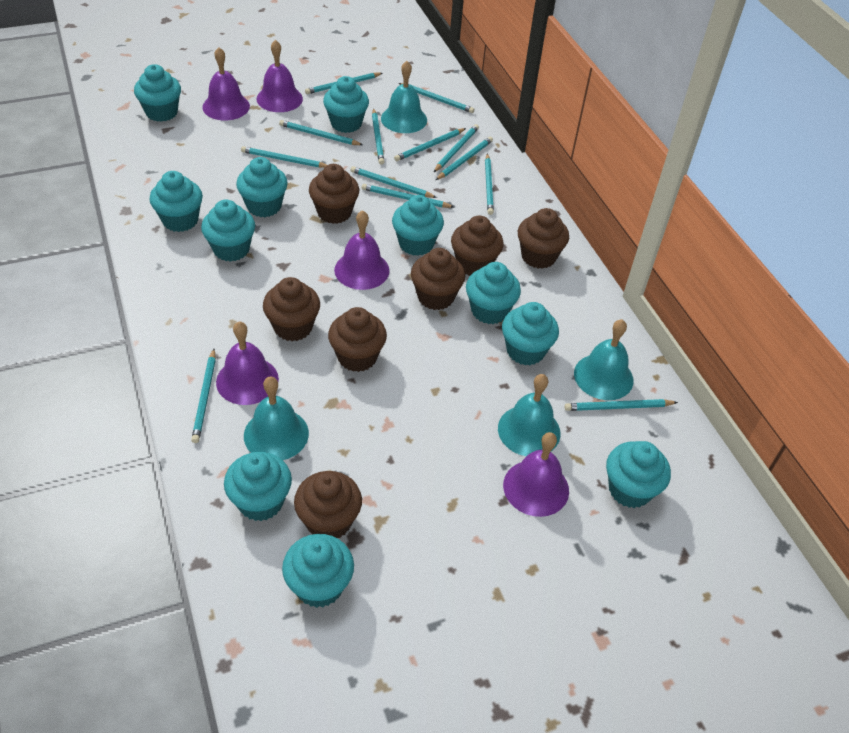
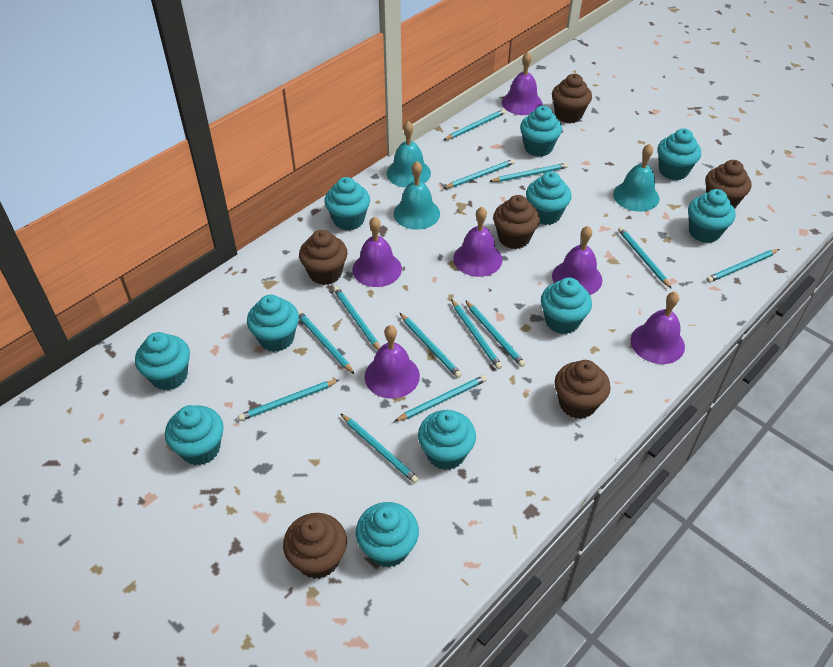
brown cupcake: 7 -> 6
purple bell: 5 -> 6
turquoise bell: 4 -> 3

